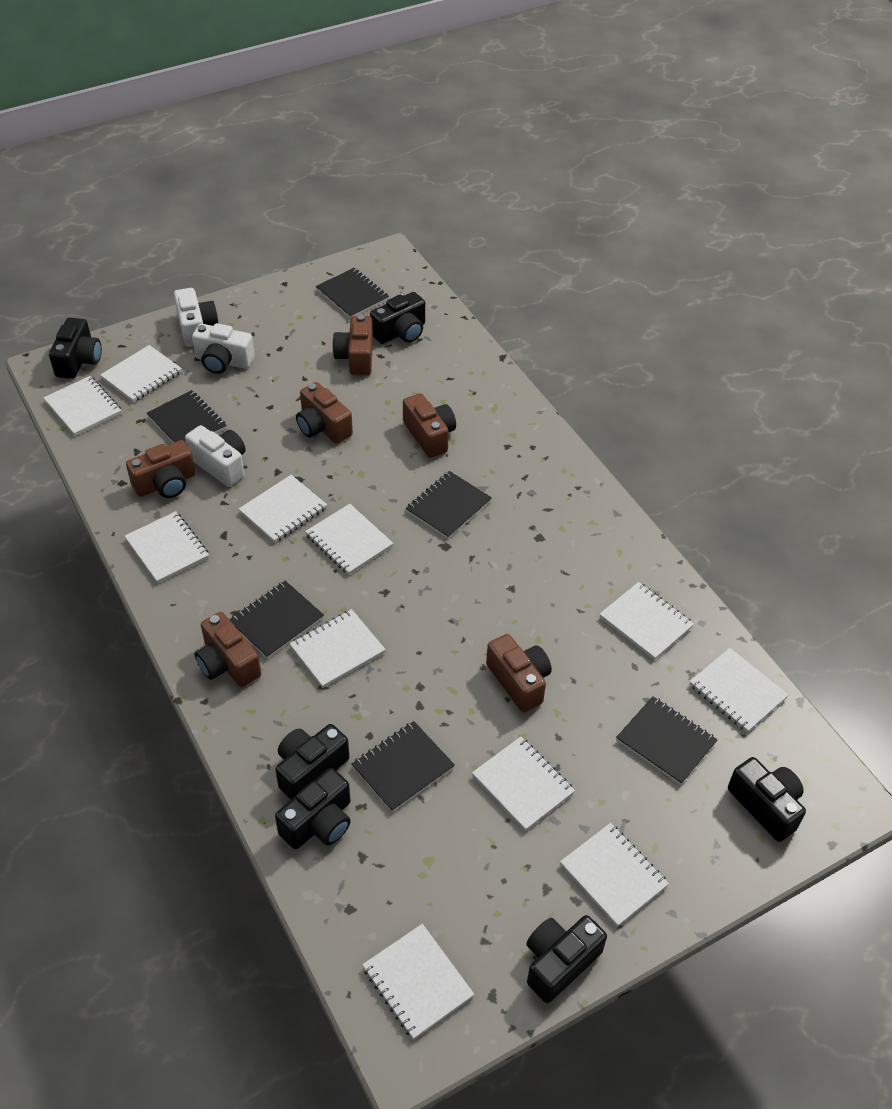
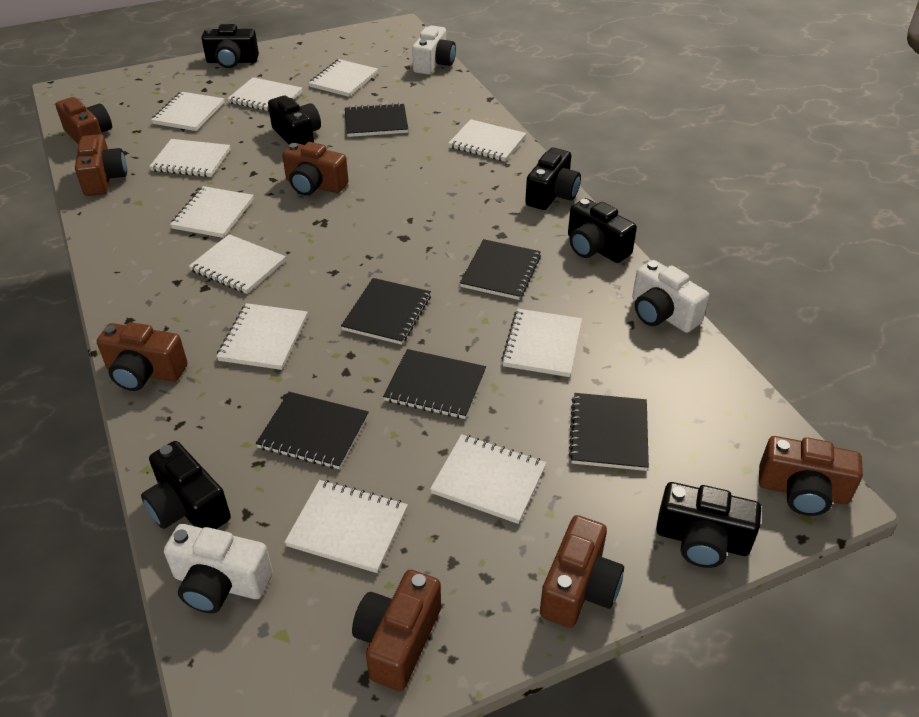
brown camera: 6 -> 7

